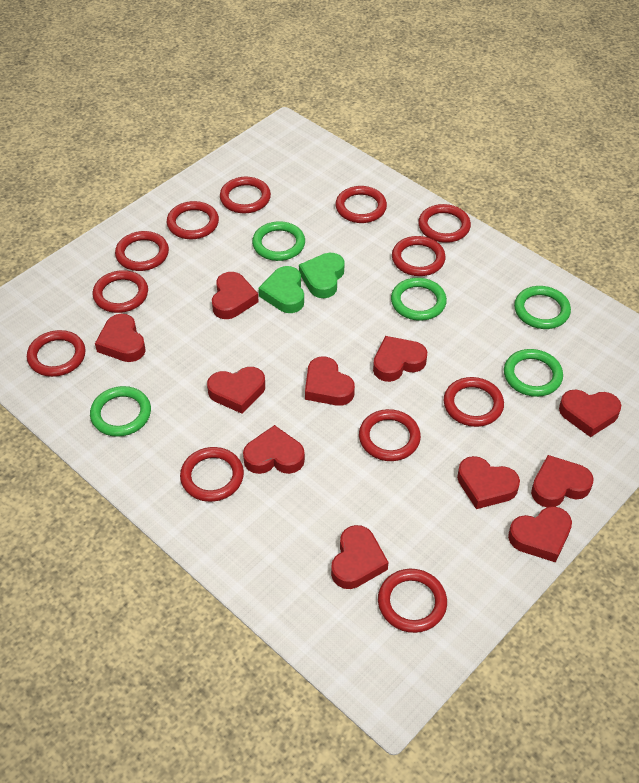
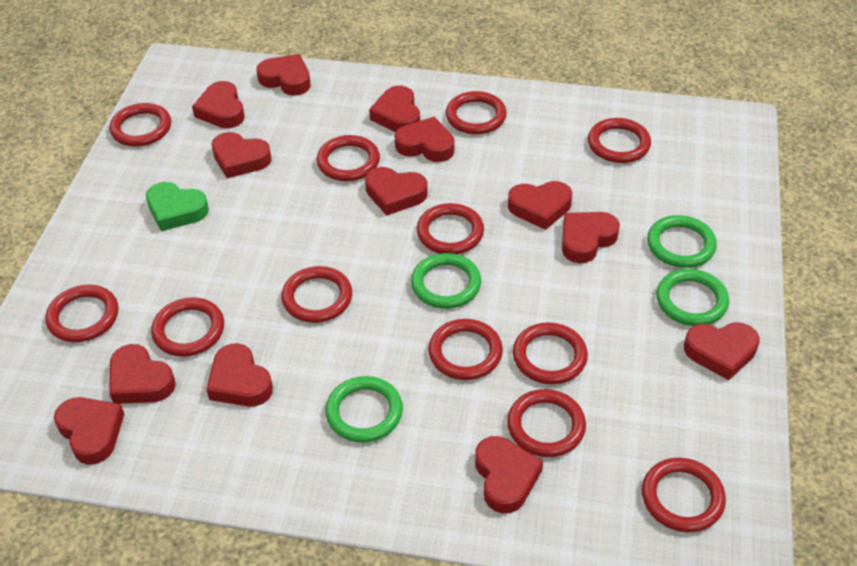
green heart: 2 -> 1
green ring: 5 -> 4
red heart: 11 -> 13

